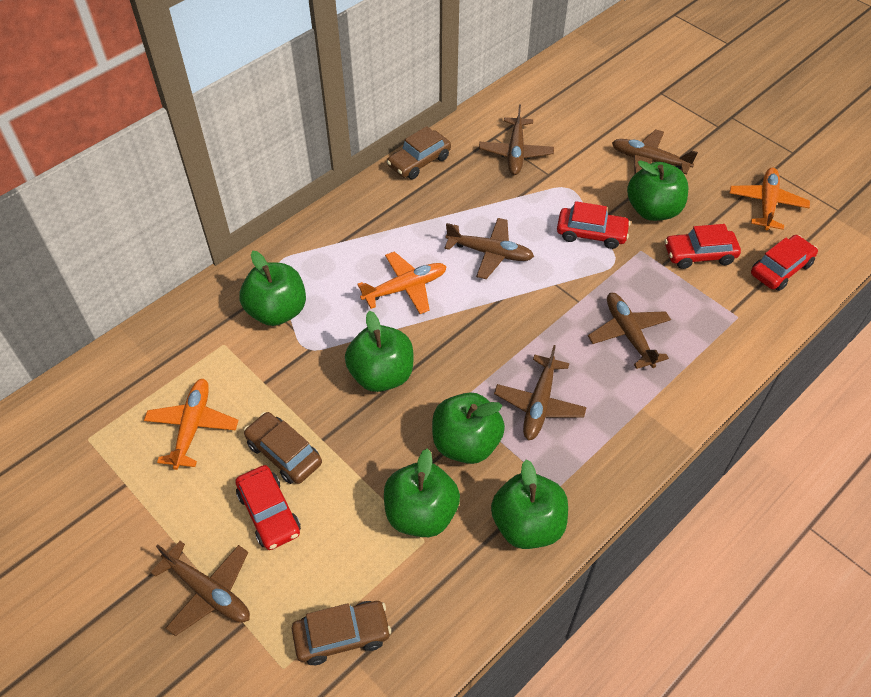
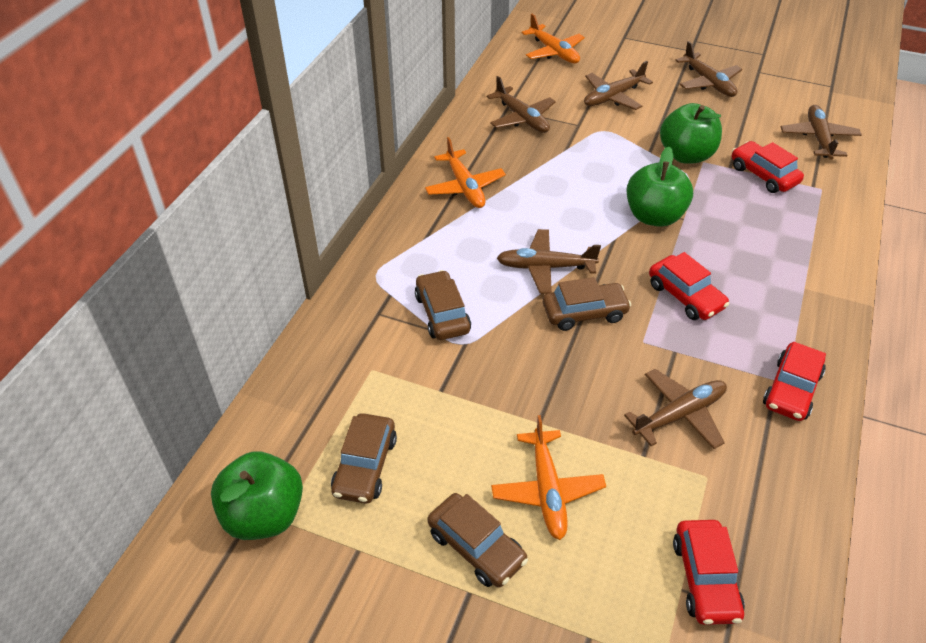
brown car: 3 -> 4
green apple: 6 -> 3

